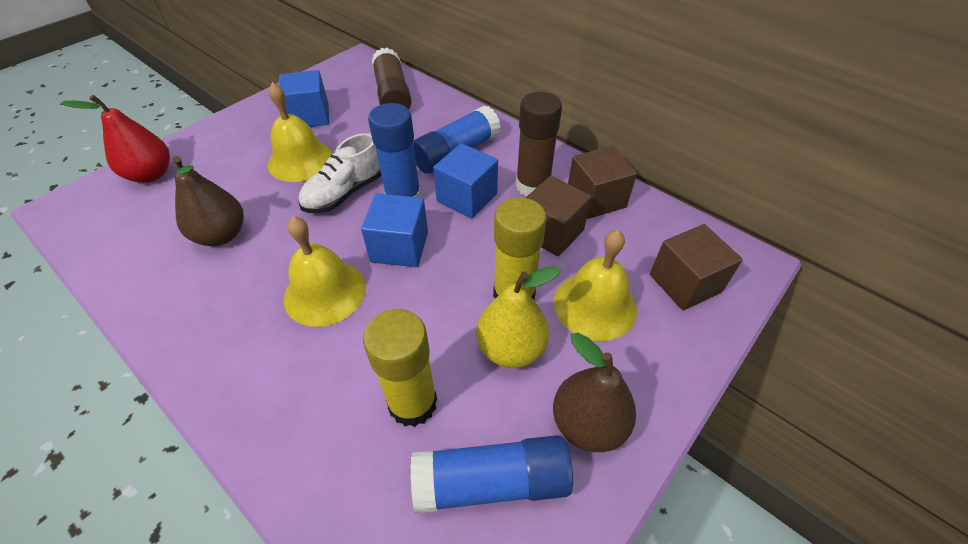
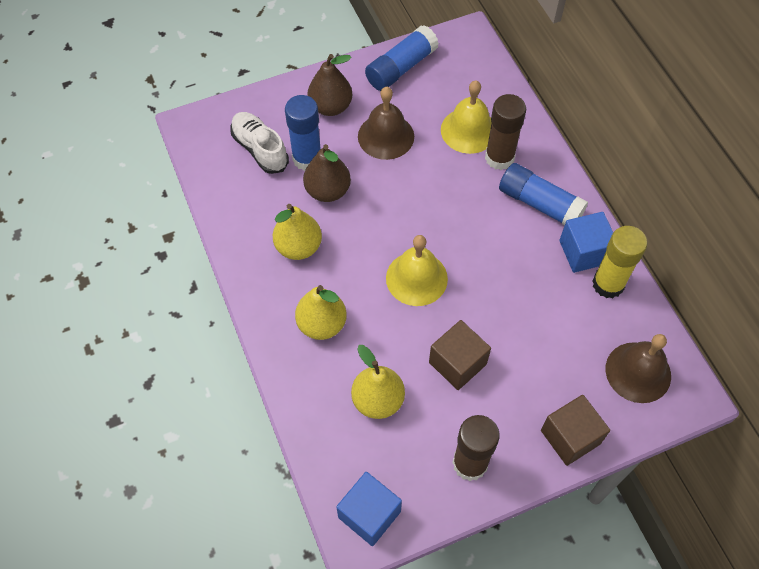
blue cube: 3 -> 2
brown bell: 0 -> 2
brown cube: 3 -> 2
red pear: 1 -> 0
yellow bell: 3 -> 2
yellow glue stick: 2 -> 1
yellow pear: 1 -> 3

